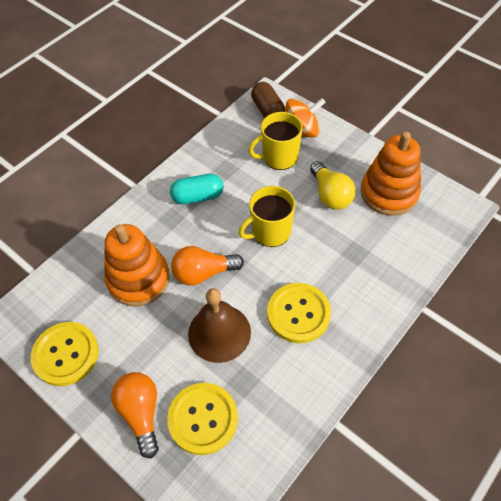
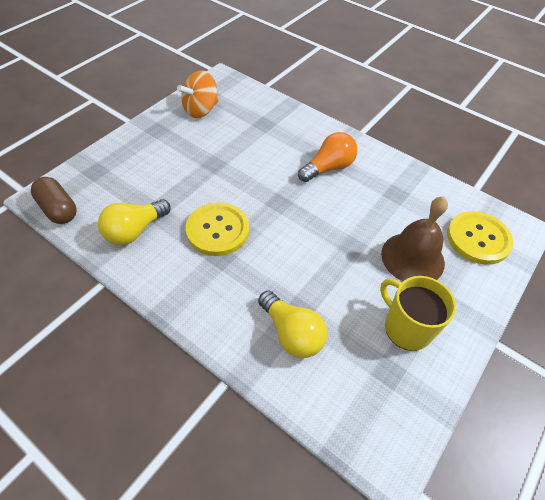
orange light bulb: 2 -> 1
orange stacking toy: 2 -> 0
turquoise capsule: 1 -> 0
yellow button: 3 -> 2
yellow light bulb: 1 -> 2
yellow mug: 2 -> 1

